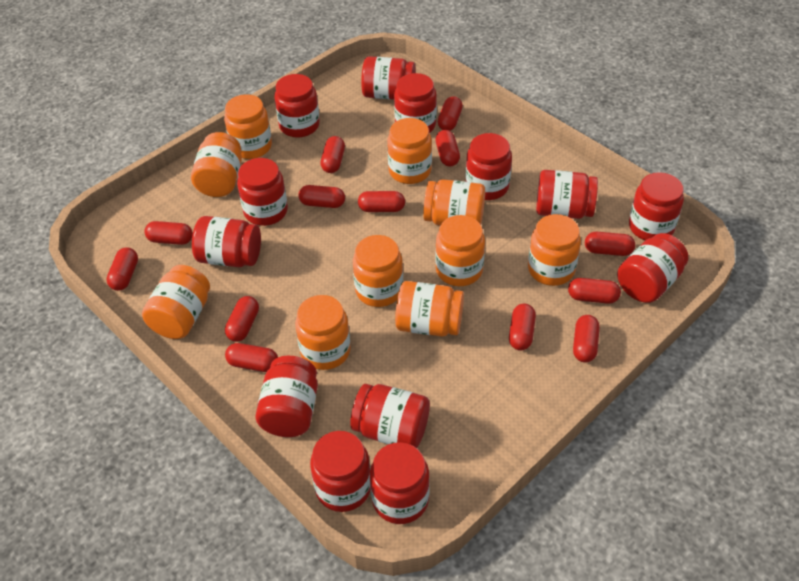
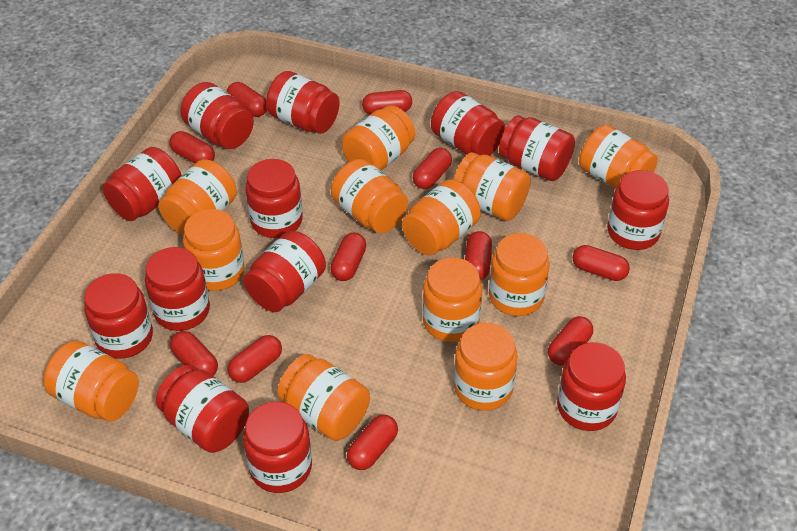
orange jar: 10 -> 12
red capsule: 13 -> 11

